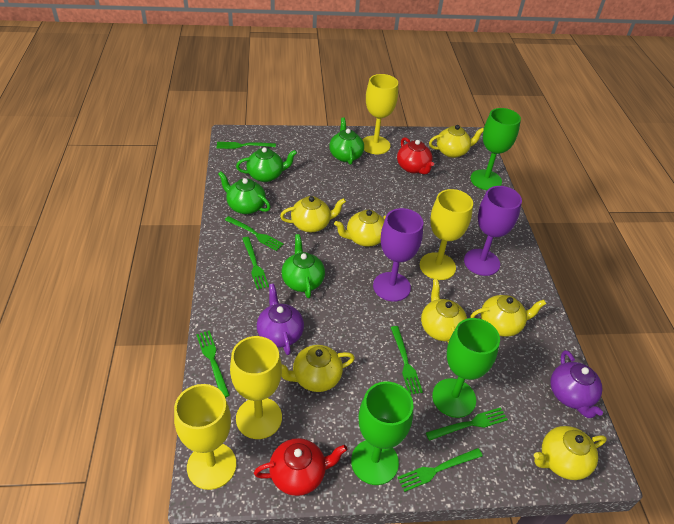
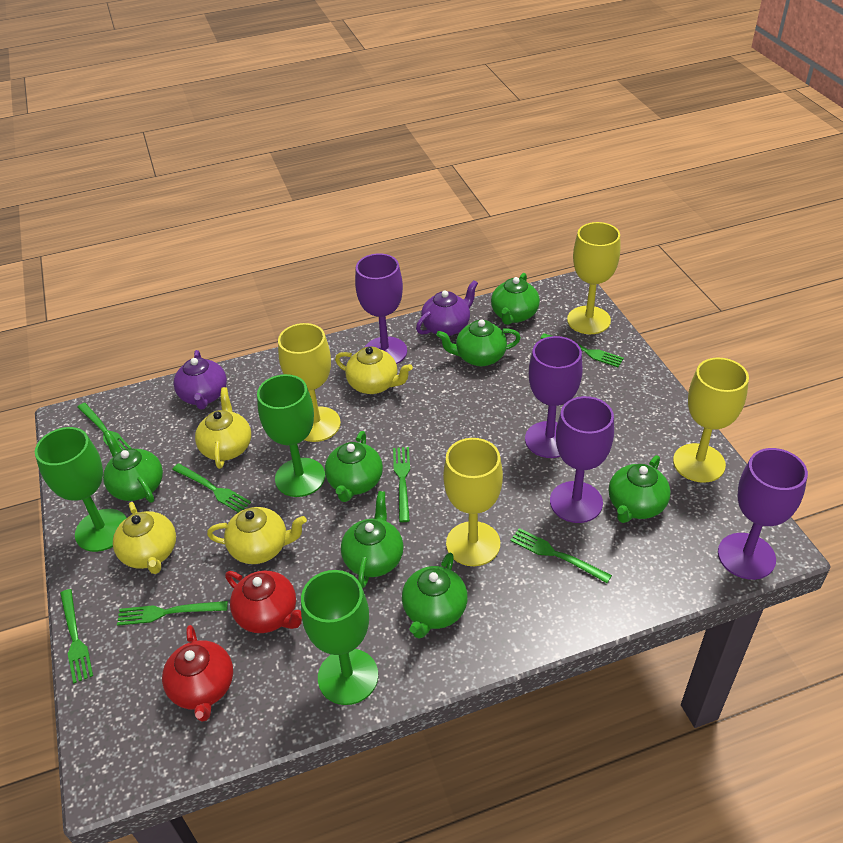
green teapot: 4 -> 7
purple goblet: 2 -> 4
yellow teapot: 7 -> 4

